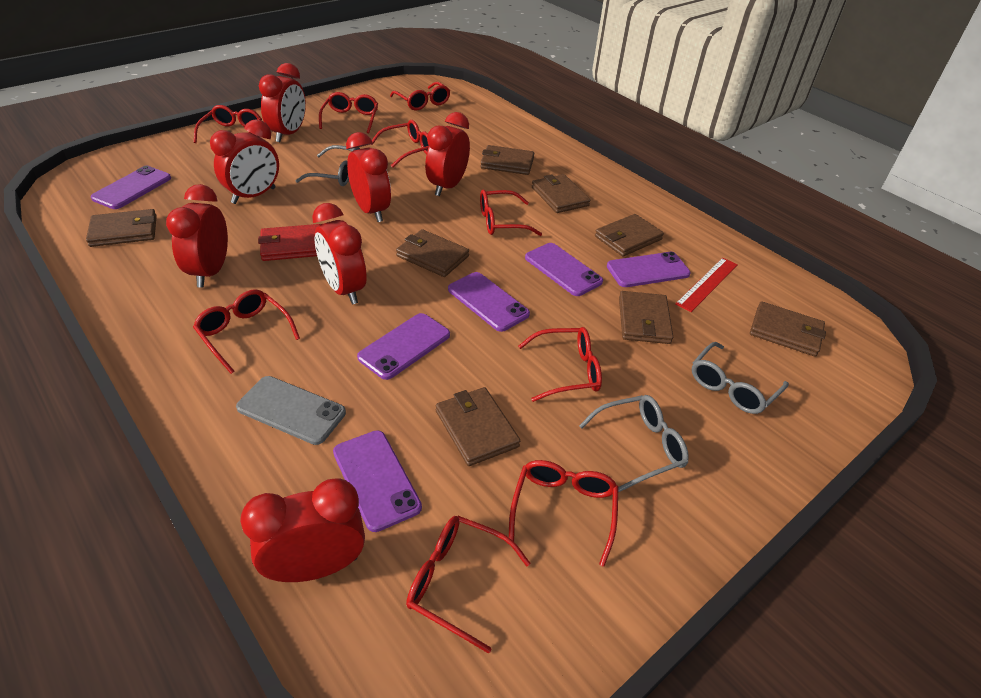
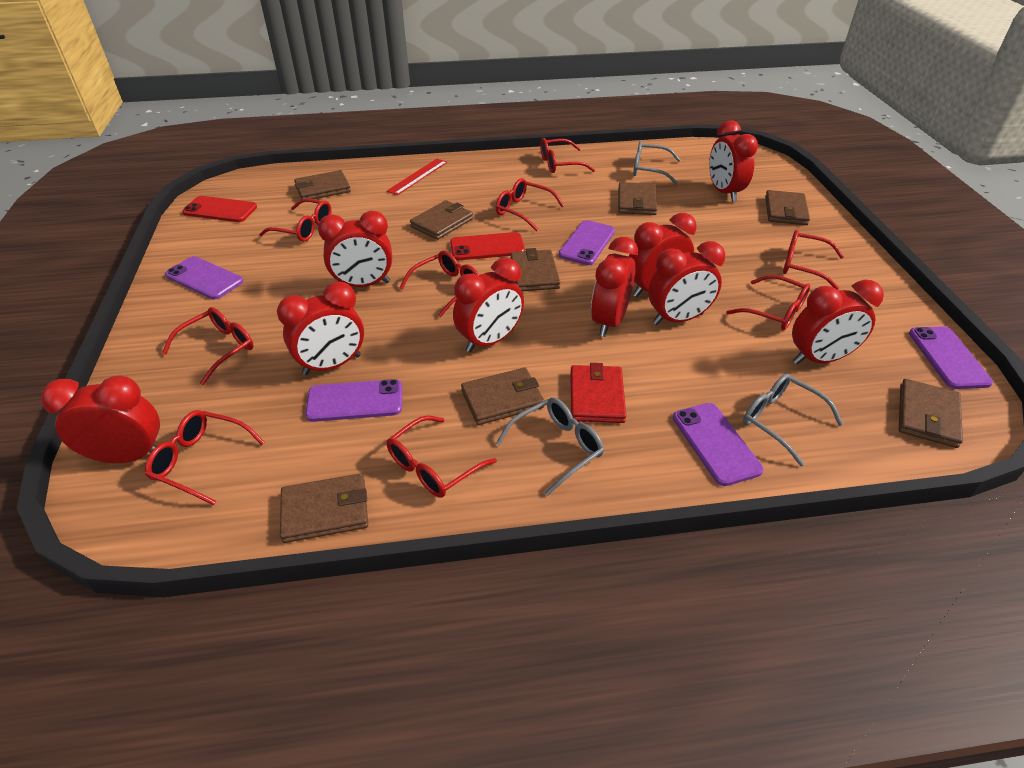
grey phone: 1 -> 0
purple phone: 6 -> 5
red clock: 7 -> 9
red phone: 0 -> 2

